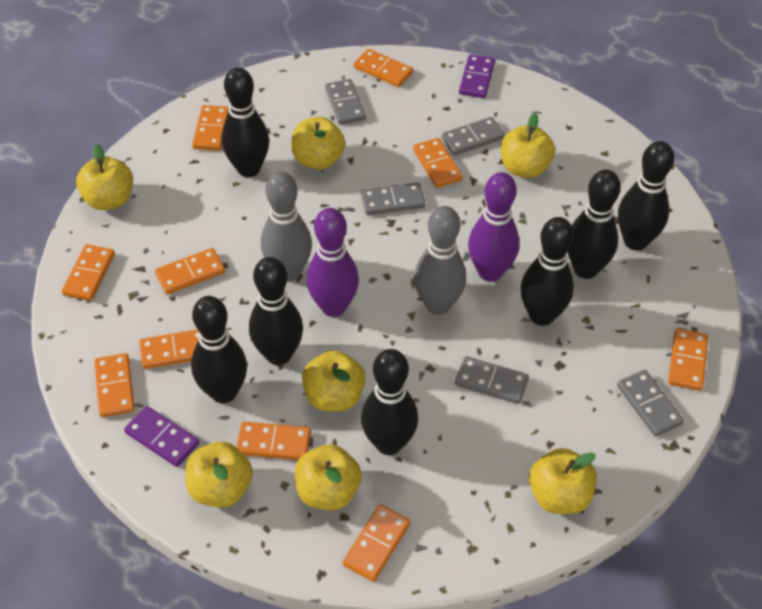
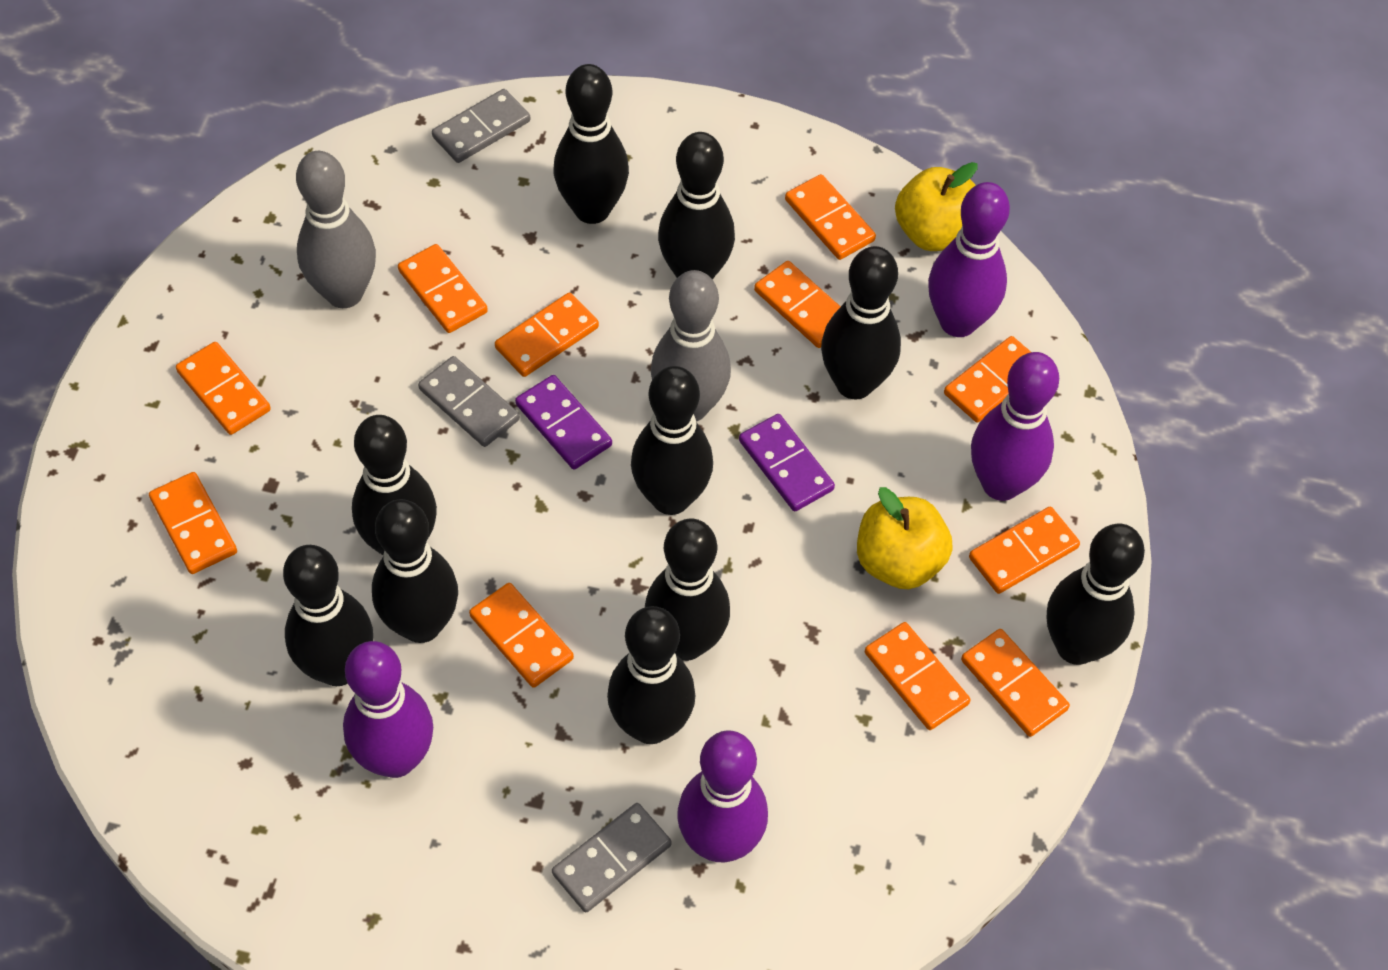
black bowling pin: 7 -> 10
grey domino: 5 -> 3
orange domino: 10 -> 11
purple bowling pin: 2 -> 4
yellow apple: 7 -> 2

